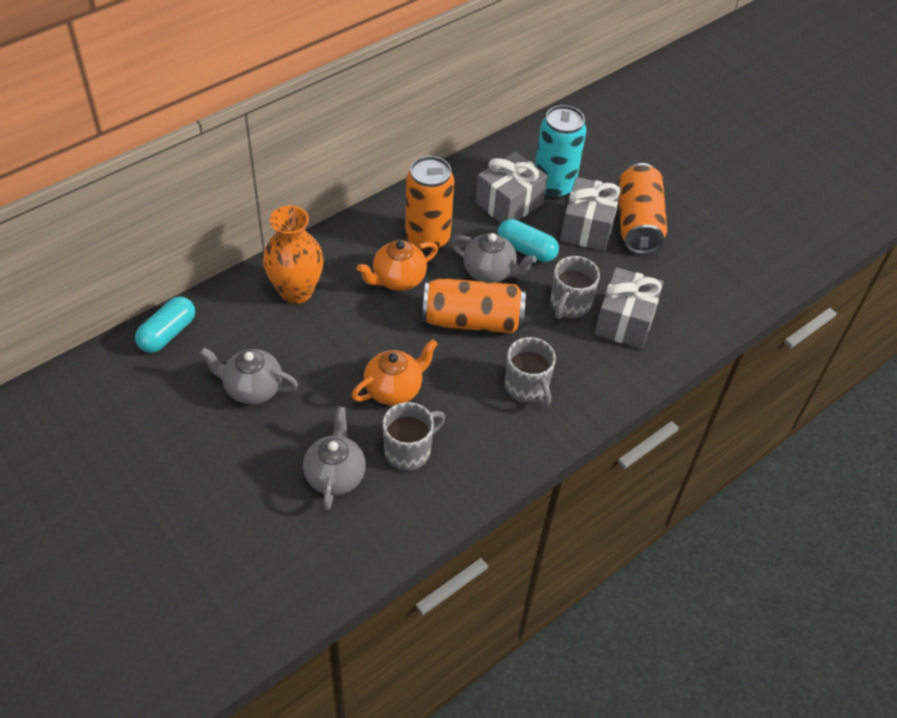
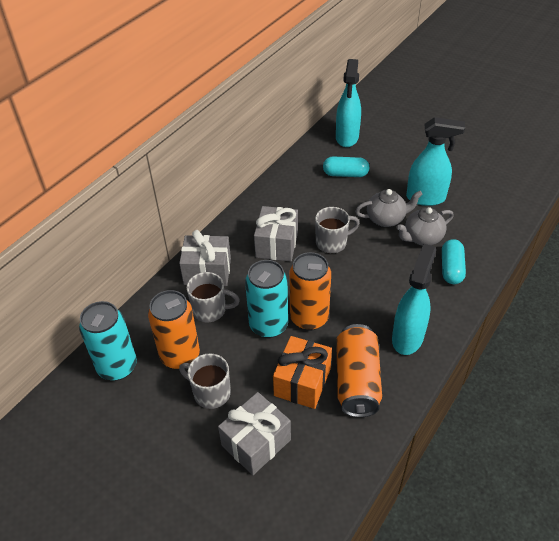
grey teapot: 3 -> 2
orange gift: 0 -> 1
orange teapot: 2 -> 0
orange vase: 1 -> 0
turquoise can: 1 -> 2
turquoise spray bottle: 0 -> 3

